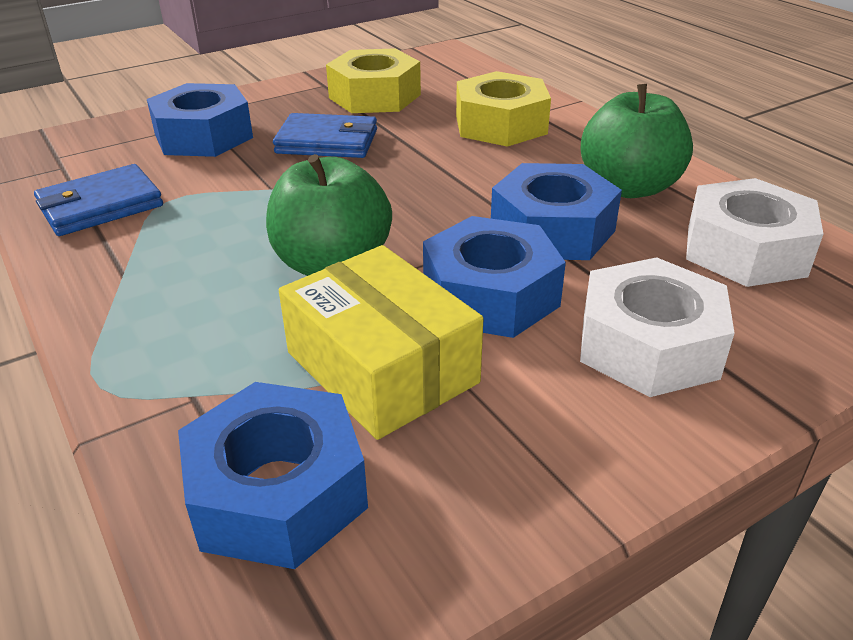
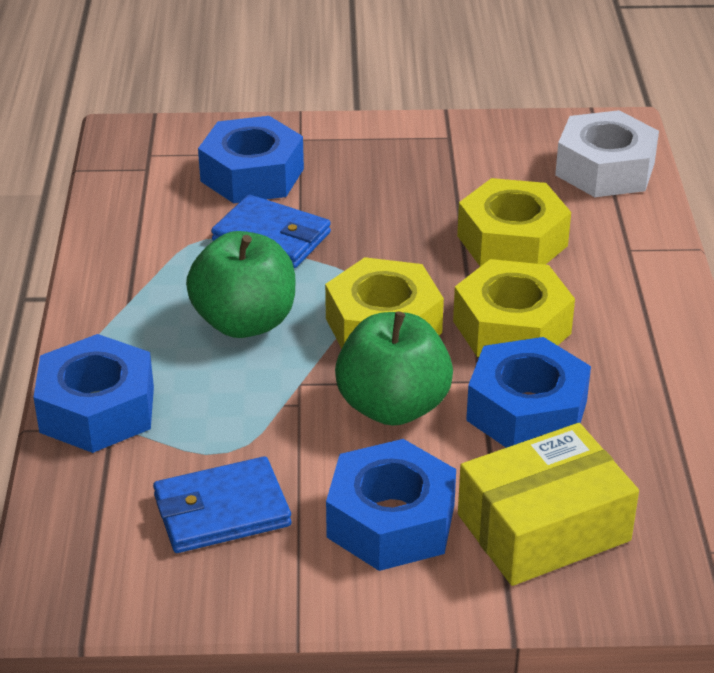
white nut: 2 -> 1
yellow nut: 2 -> 3

